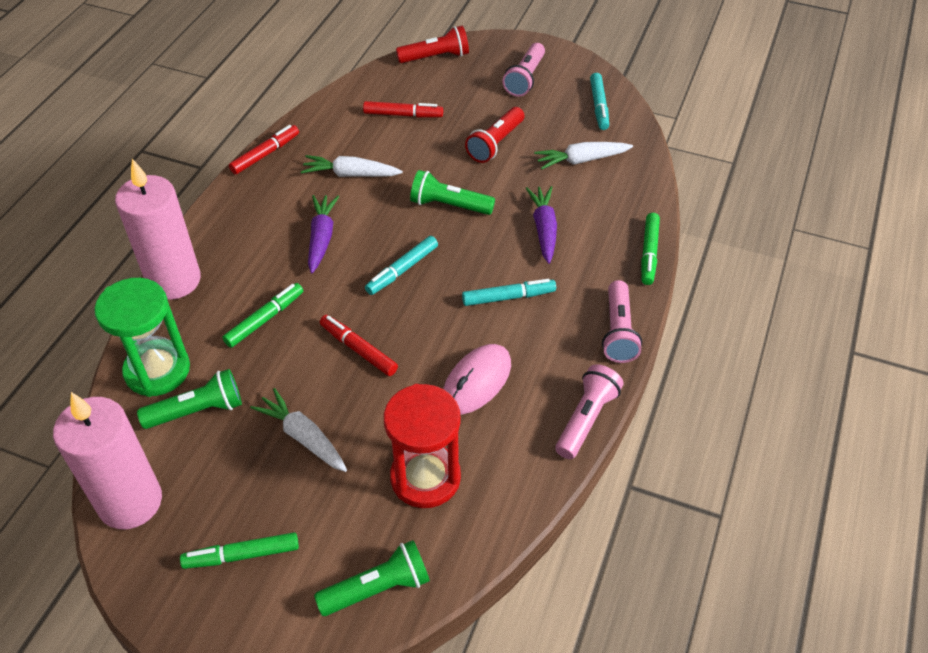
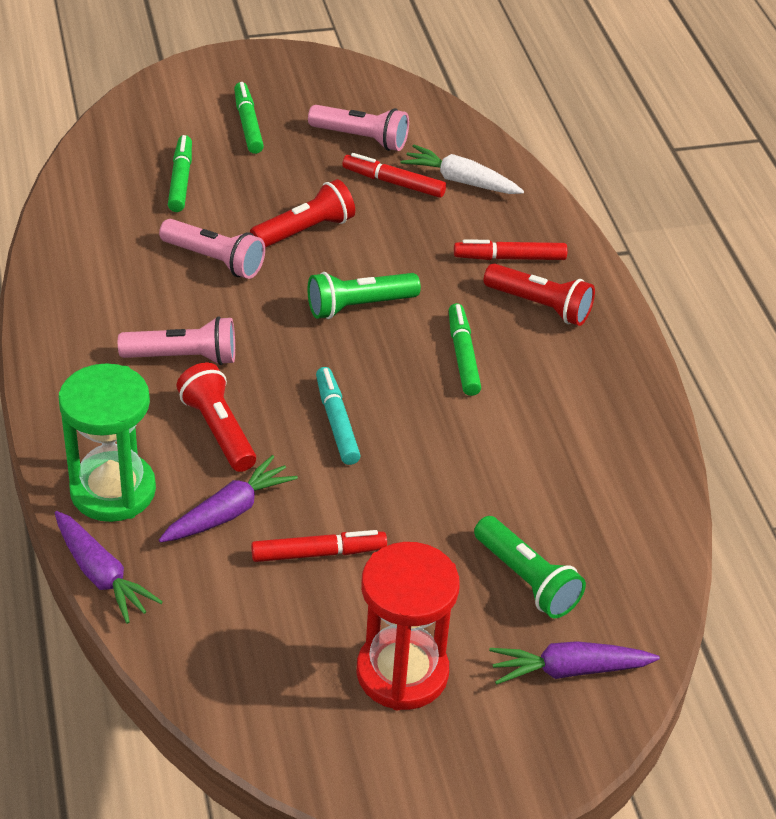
green flashlight: 3 -> 2
pink candle: 2 -> 0
pink mouse: 1 -> 0
purple carrot: 2 -> 3
red flashlight: 2 -> 3
turquoise marker: 3 -> 1
white carrot: 3 -> 1

